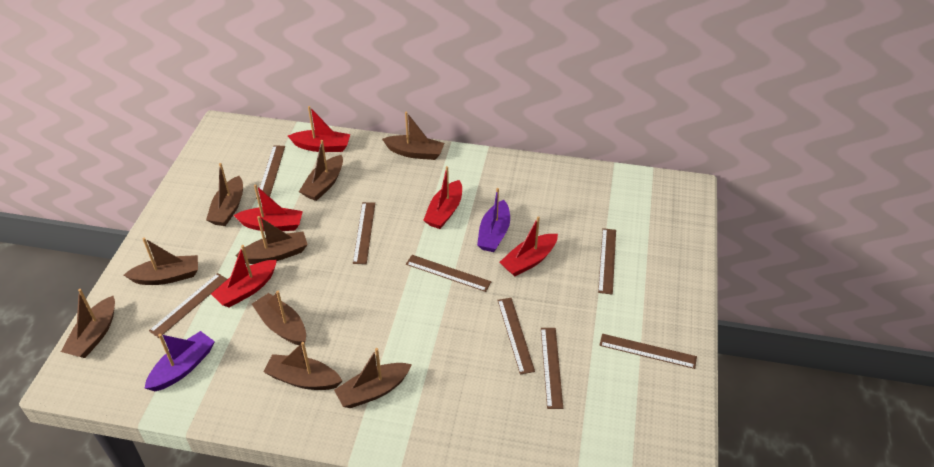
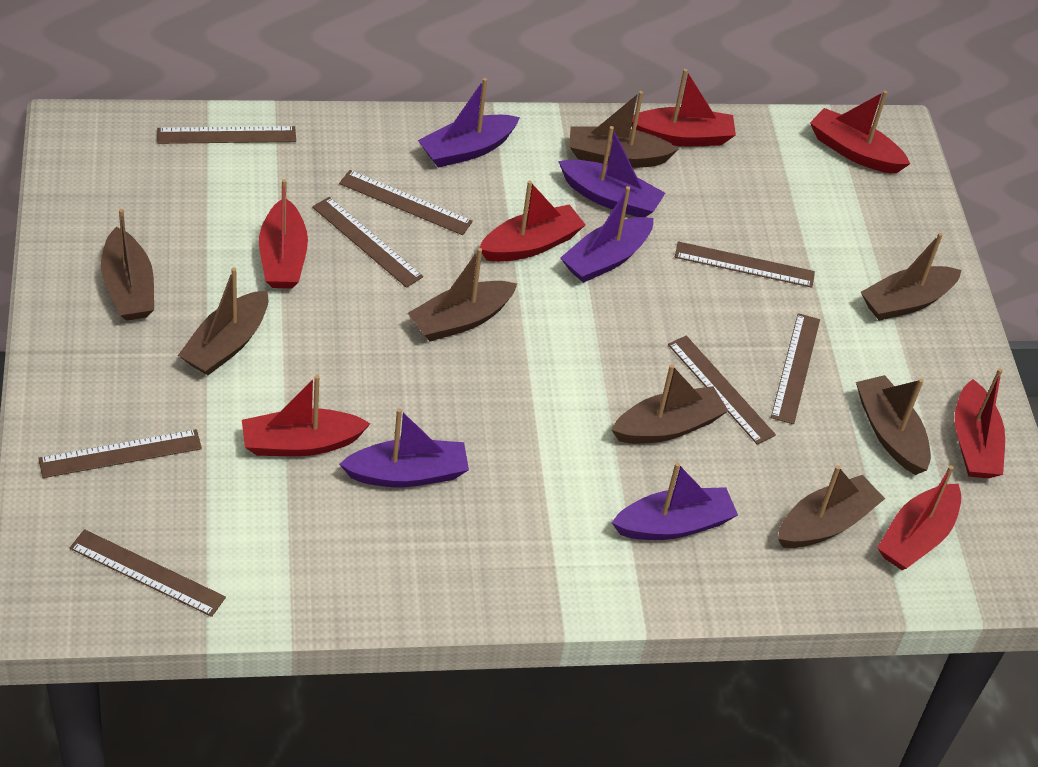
brown boat: 9 -> 8
purple boat: 2 -> 5
red boat: 5 -> 7

